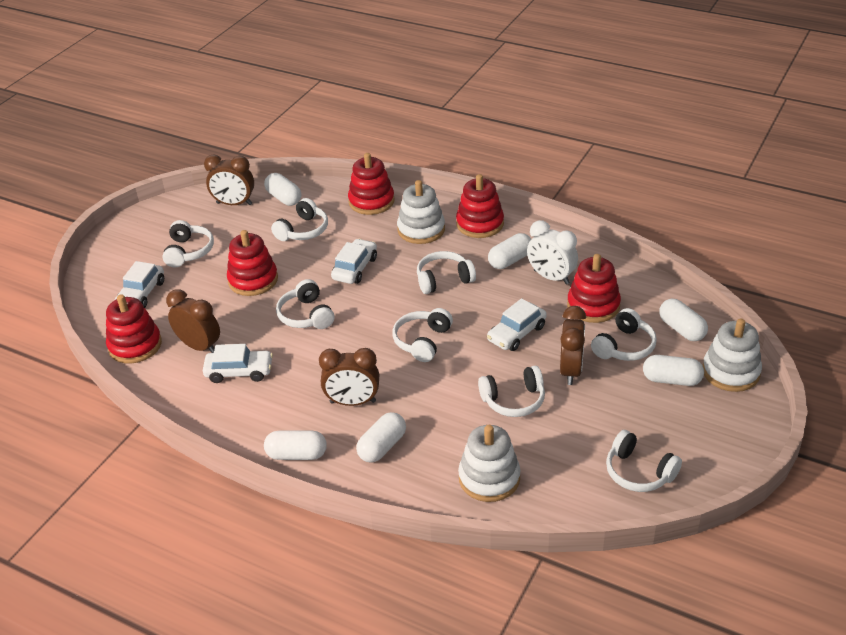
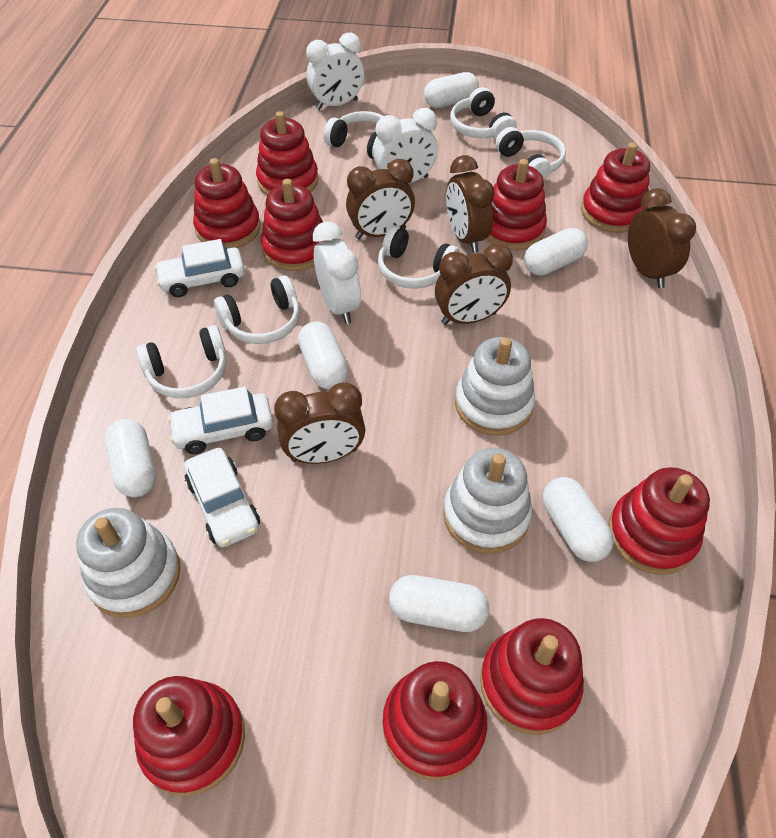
brown clock: 4 -> 5
red stacking toy: 5 -> 9
white car: 4 -> 3
white clock: 1 -> 3
white headphones: 8 -> 6

